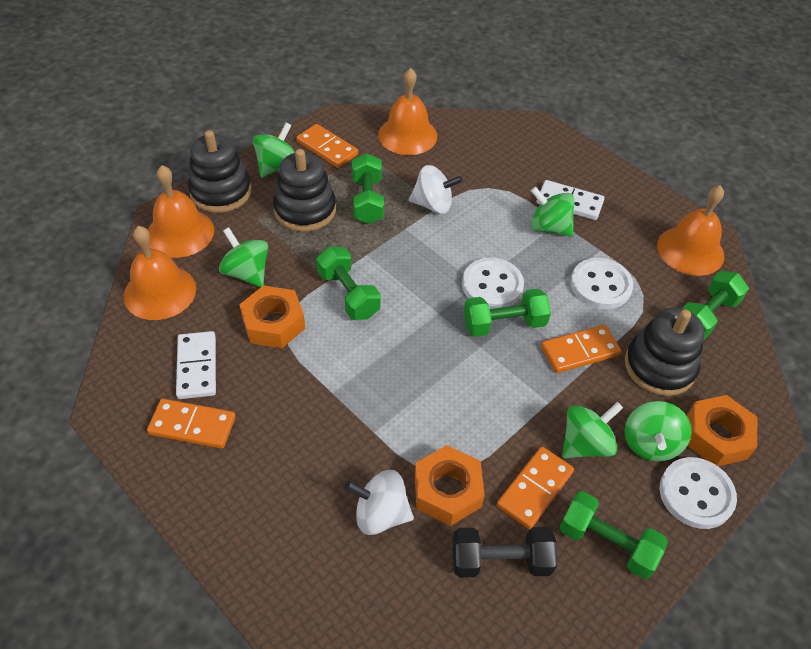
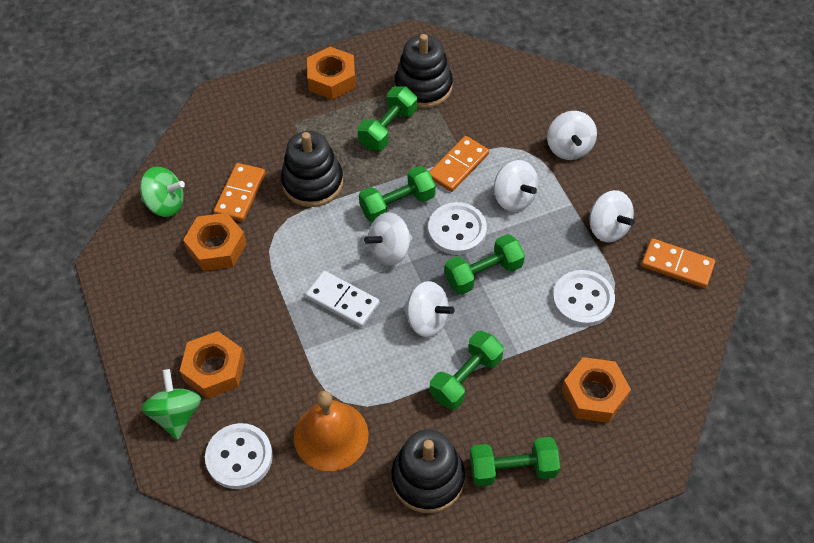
black dumbbell: 1 -> 0
green spinning top: 5 -> 2
orange bell: 4 -> 1
orange domino: 4 -> 3
orange nut: 3 -> 4
white domino: 2 -> 1
white spinning top: 2 -> 5

